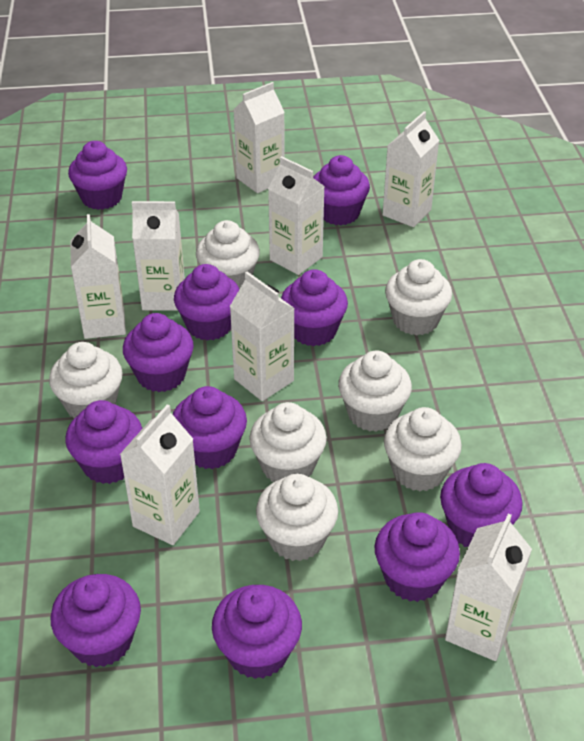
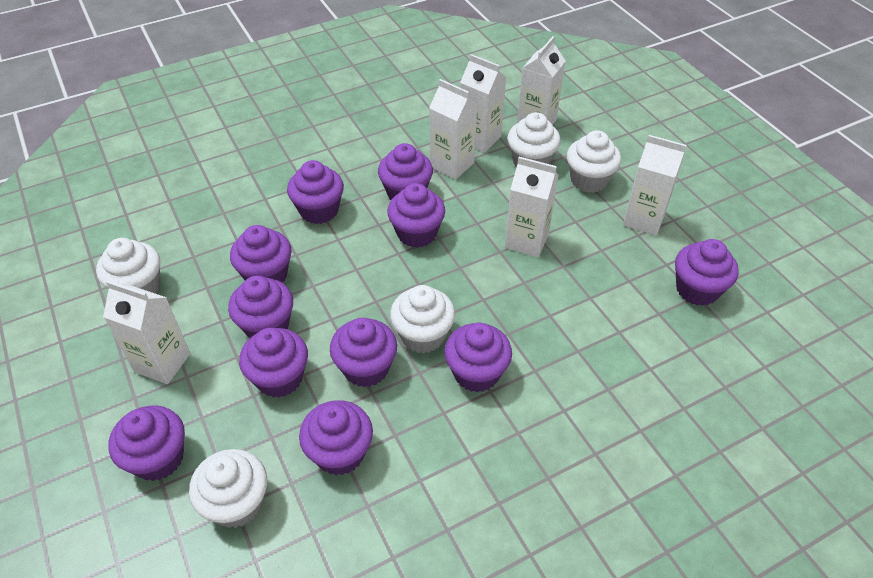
white carton: 8 -> 6
white cupcake: 7 -> 5

